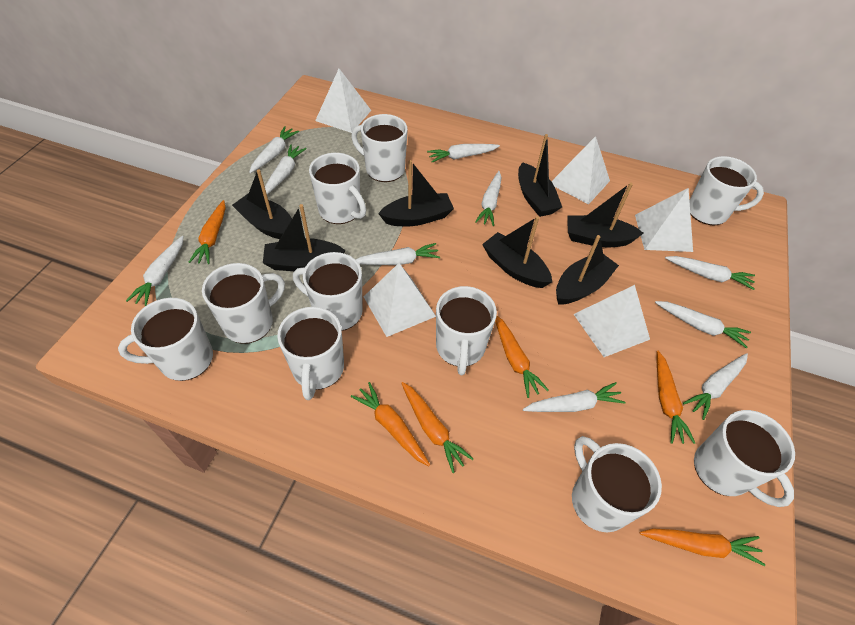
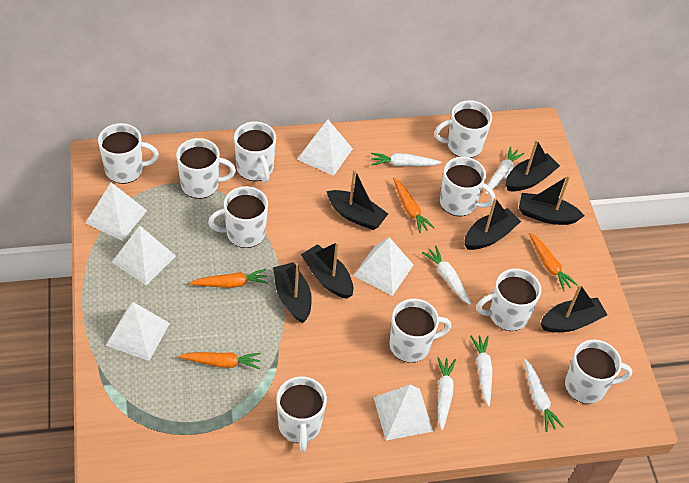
orange carrot: 6 -> 4
white carrot: 10 -> 6
white pyramid: 5 -> 6

